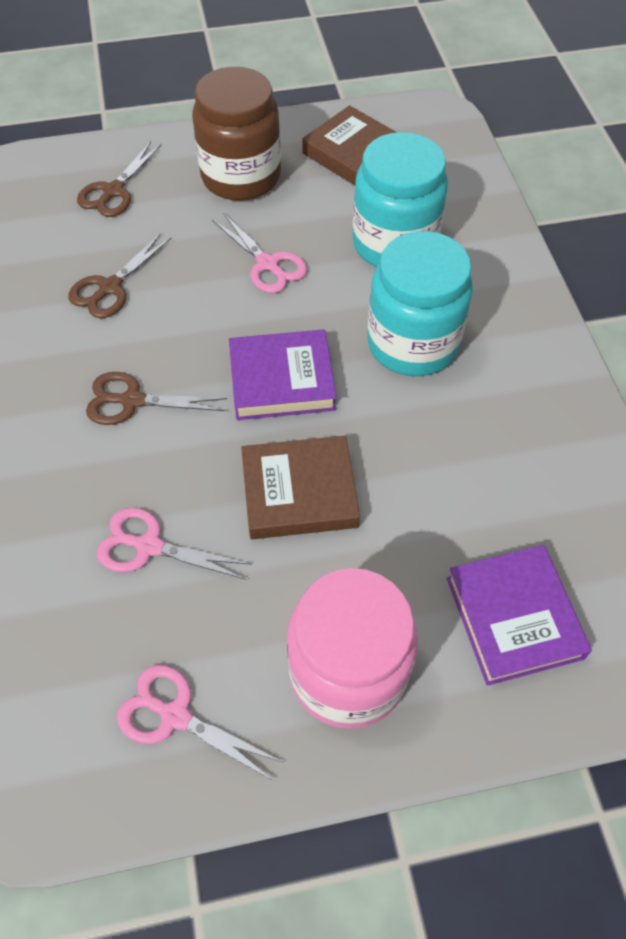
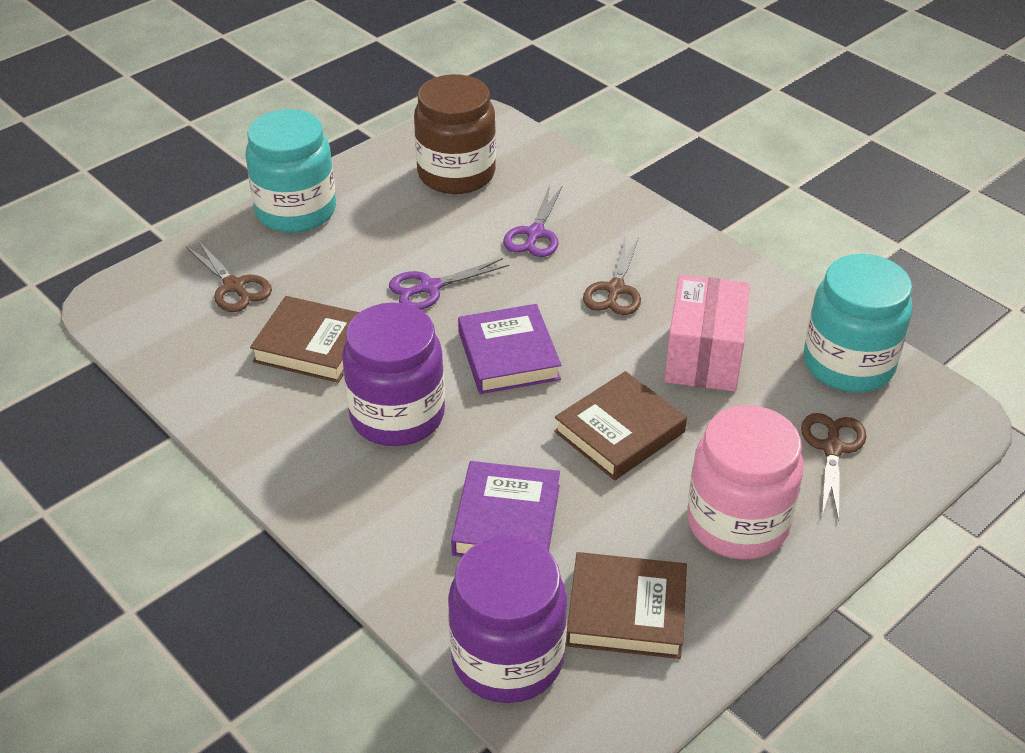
brown book: 2 -> 3
pink box: 0 -> 1
pink scissors: 3 -> 0
purple jar: 0 -> 2
purple scissors: 0 -> 2

